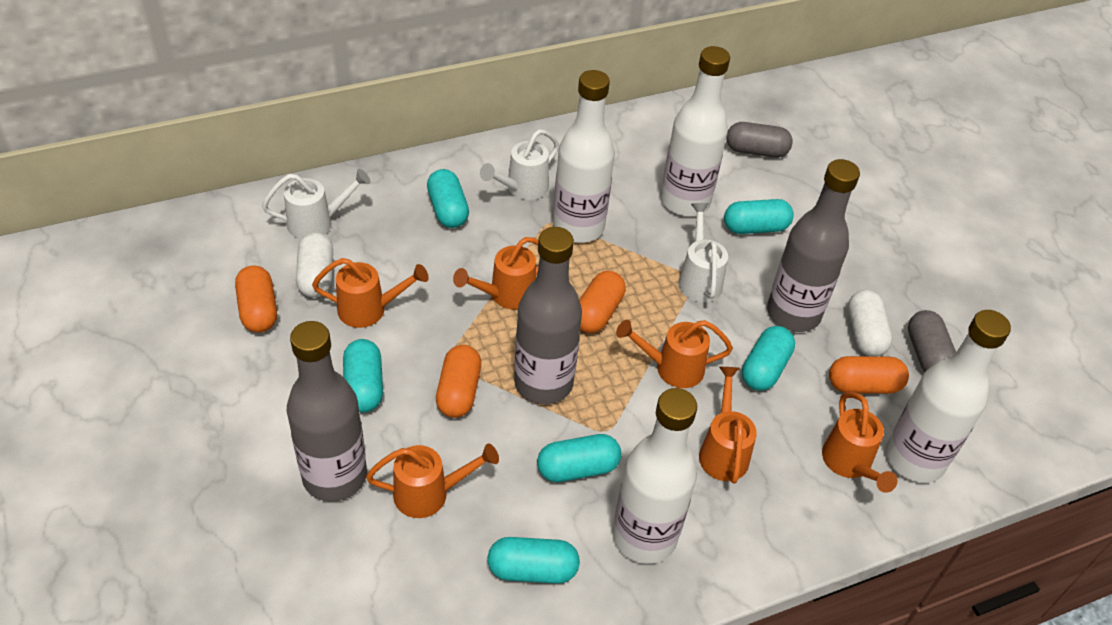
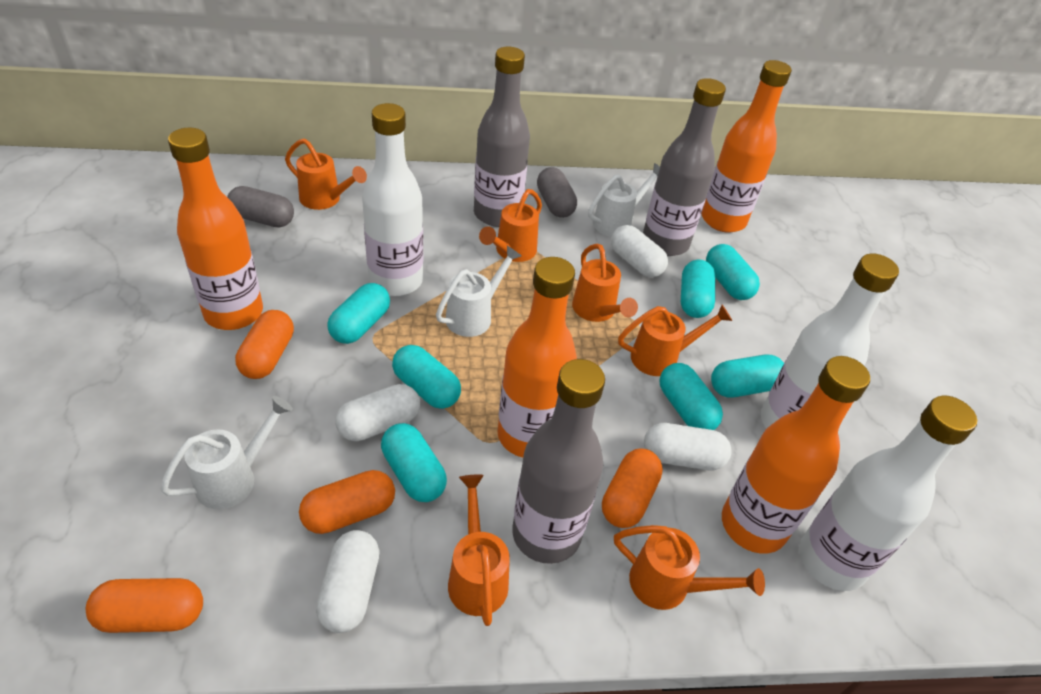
orange bottle: 0 -> 4
turquoise capsule: 6 -> 7
white bottle: 4 -> 3
white capsule: 2 -> 4

